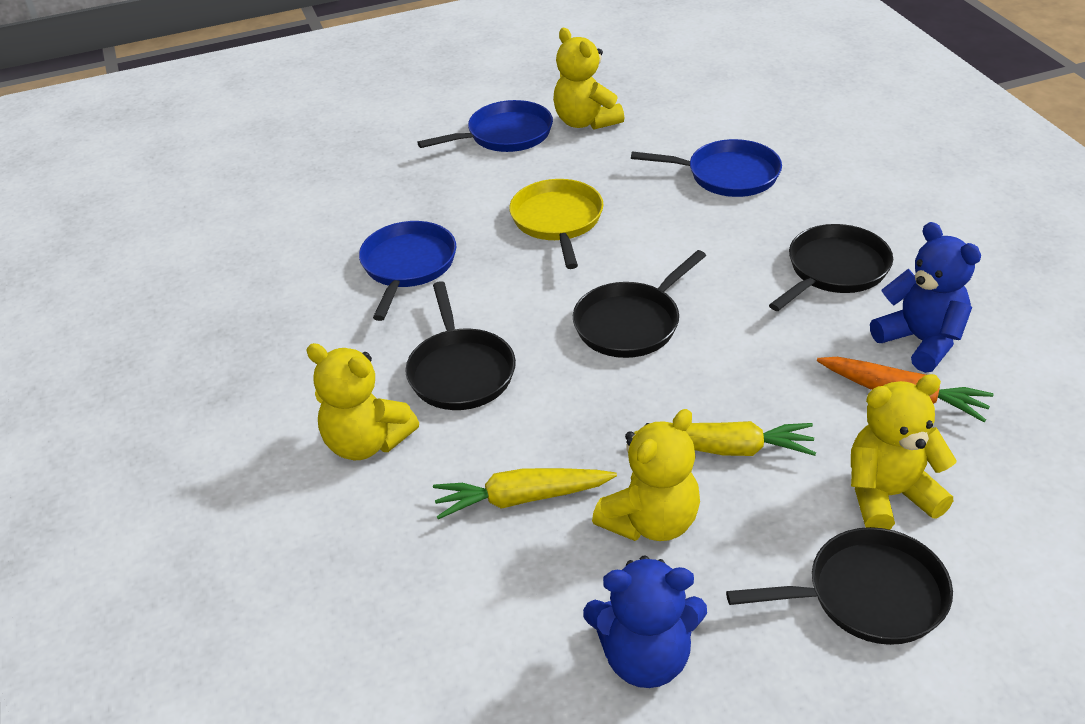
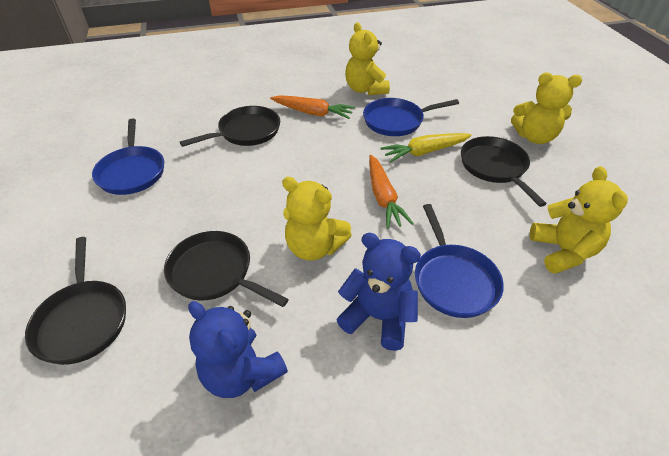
orange carrot: 1 -> 2
yellow carrot: 2 -> 1
yellow pan: 1 -> 0

